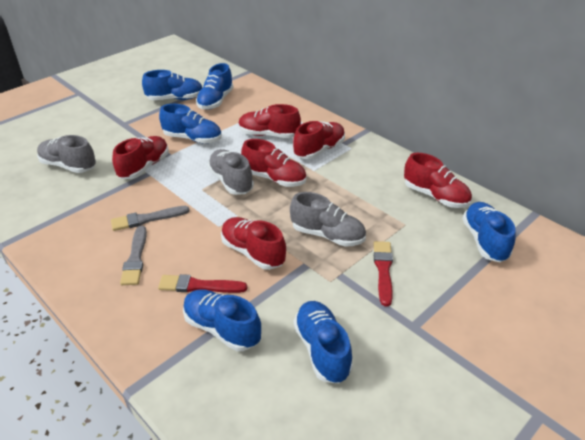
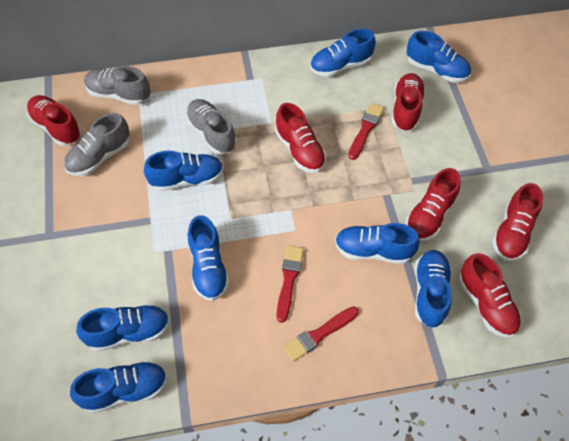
blue shoe: 6 -> 8
grey brush: 2 -> 0
red brush: 2 -> 3

